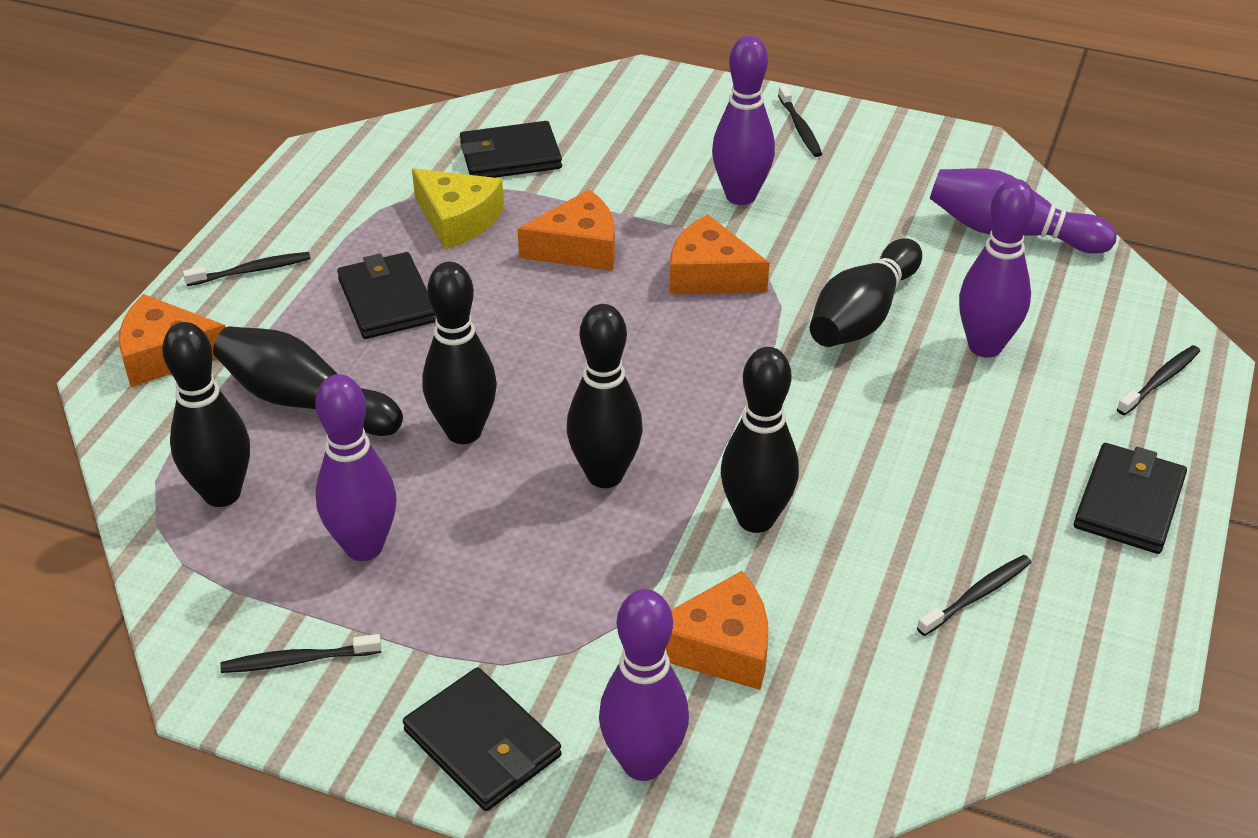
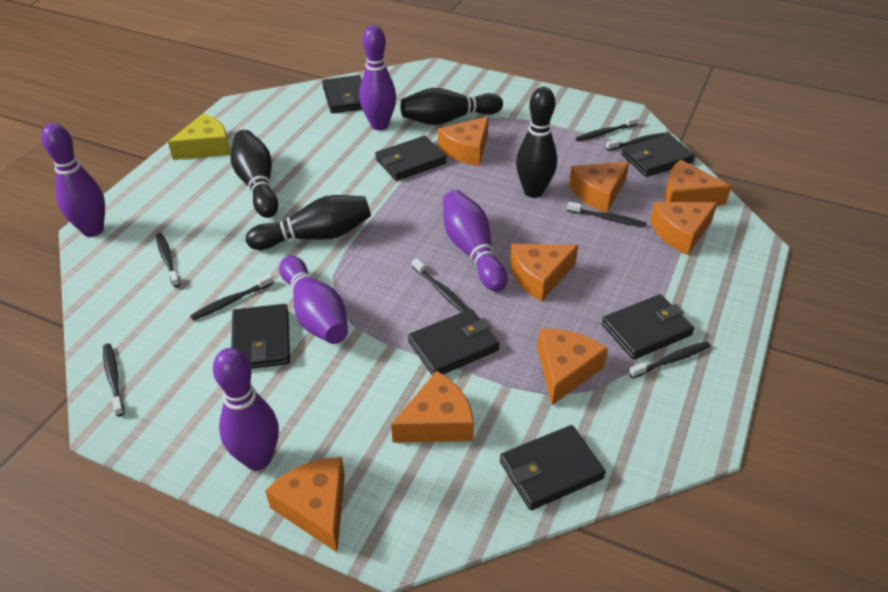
black bowling pin: 6 -> 4
black toothbrush: 5 -> 8
black wallet: 4 -> 7
orange cheese: 4 -> 8

